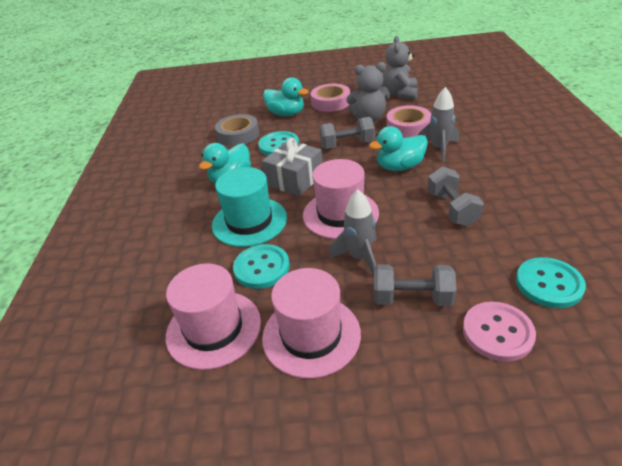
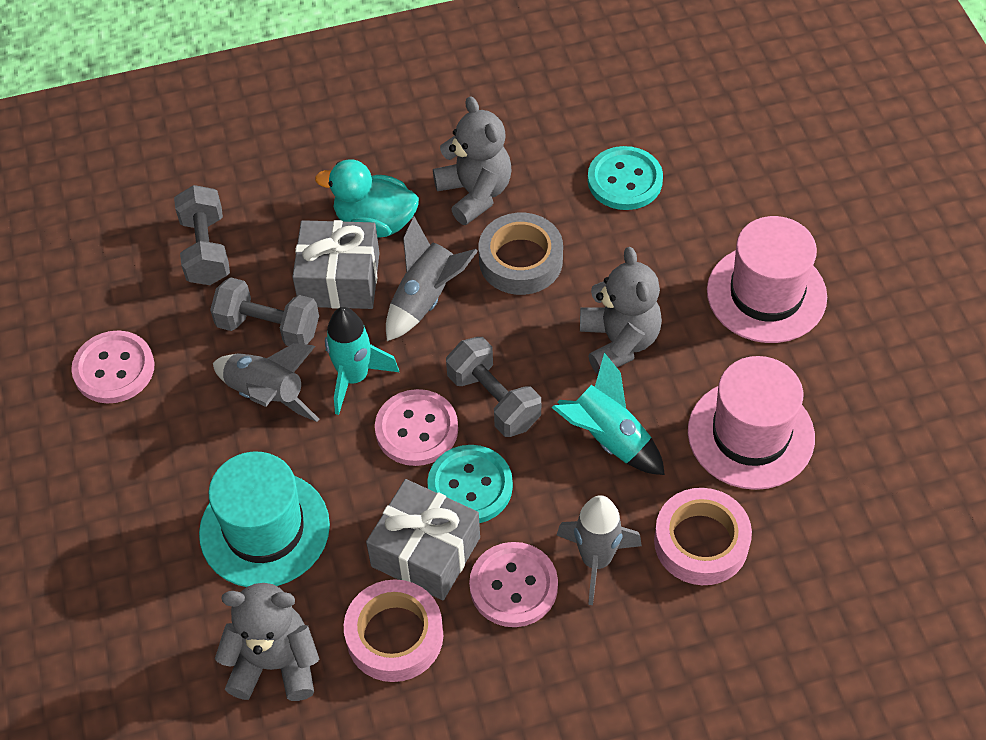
grey gift: 1 -> 2
grey rocket: 2 -> 3
grey teddy bear: 2 -> 3
pink button: 1 -> 3
pink hat: 3 -> 2
turquoise button: 3 -> 2
turquoise duck: 3 -> 1
turquoise rocket: 0 -> 2

